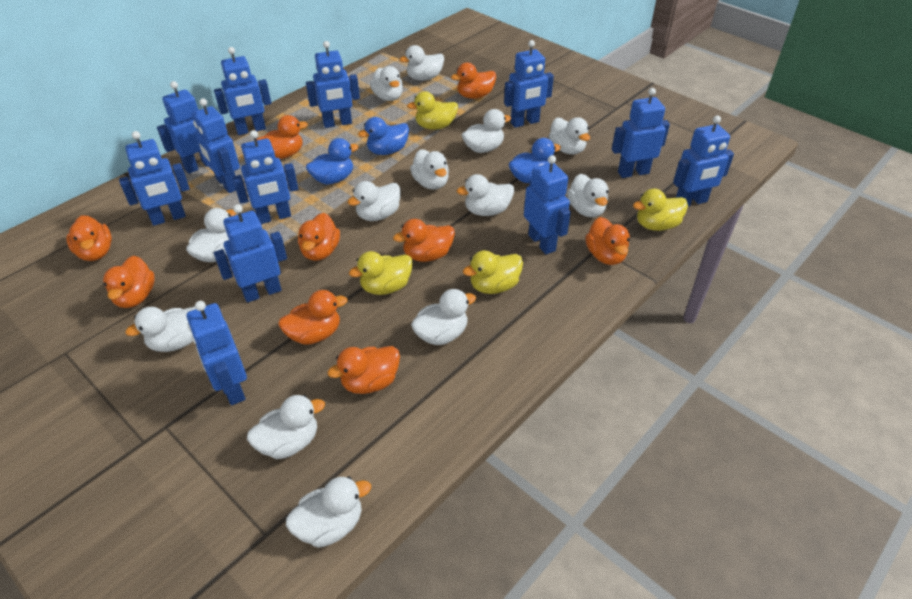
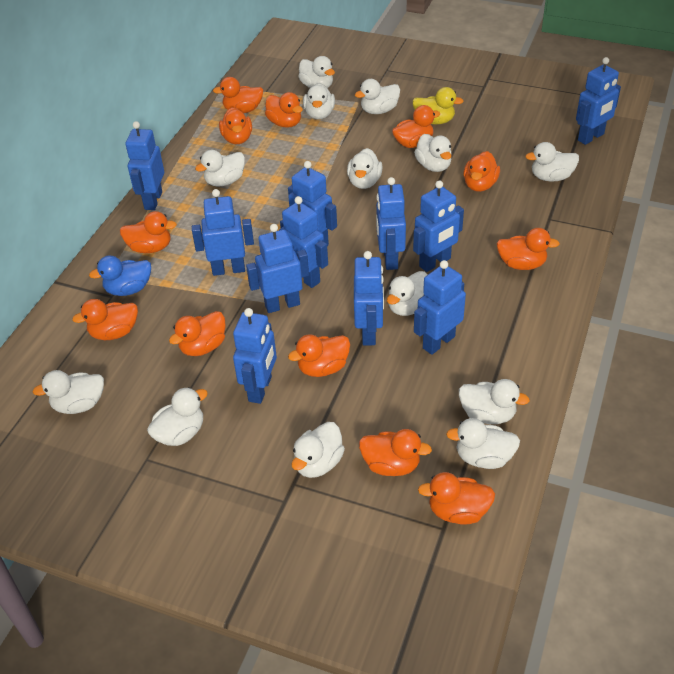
blue duck: 3 -> 1
blue robot: 12 -> 11
orange duck: 9 -> 12
yellow duck: 4 -> 1

